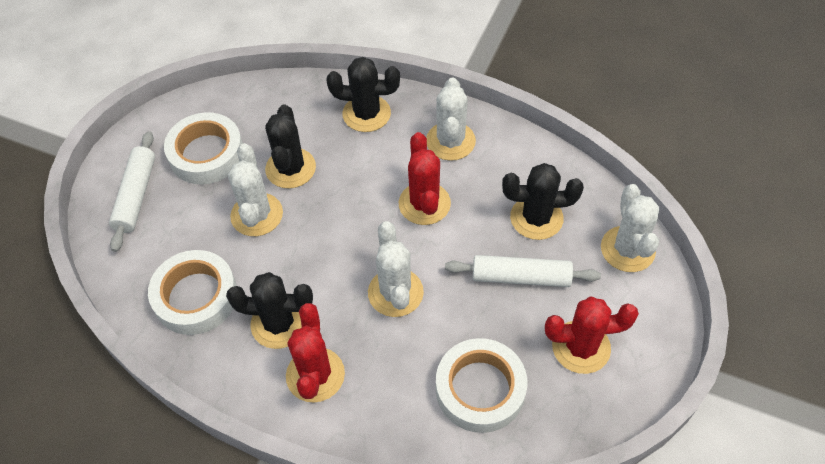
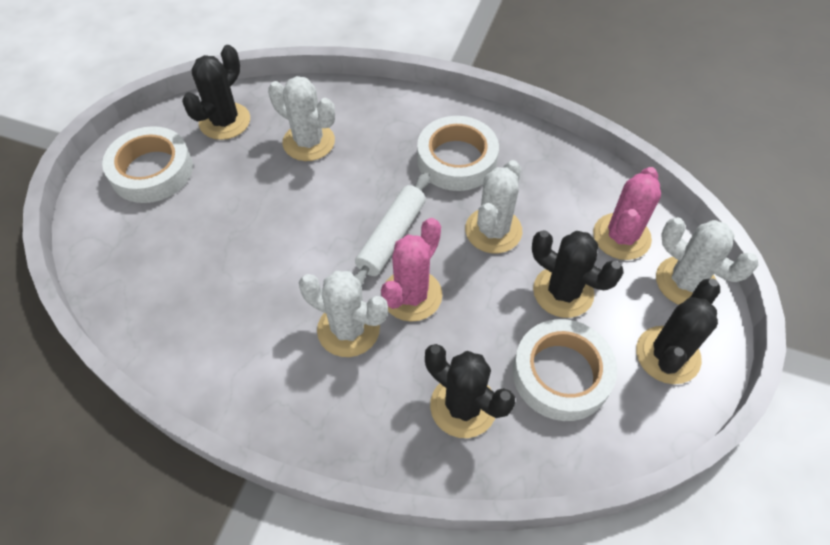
pink cactus: 0 -> 2
red cactus: 3 -> 0
white rolling pin: 2 -> 1

